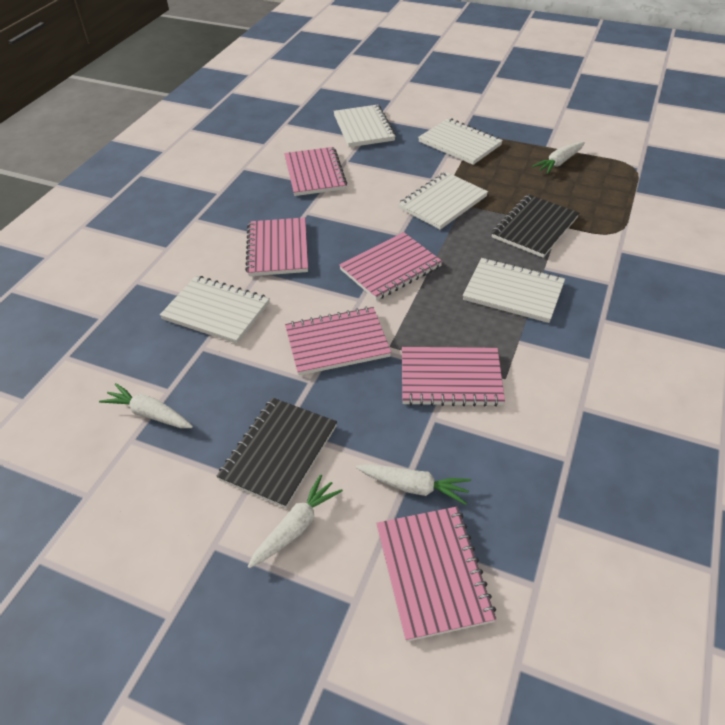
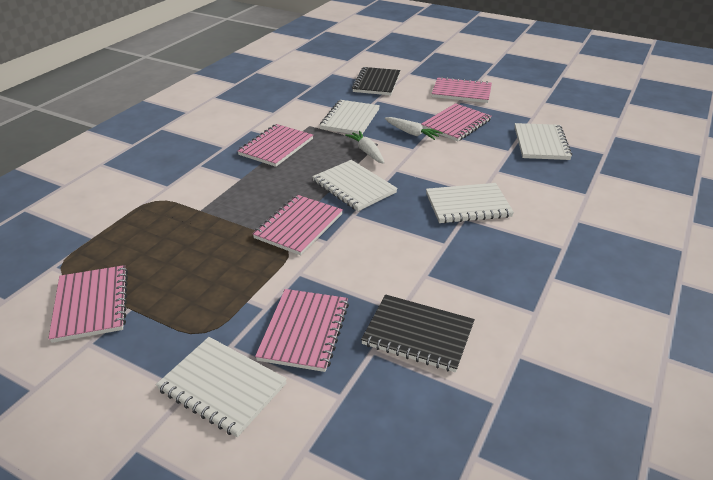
white carrot: 4 -> 2

